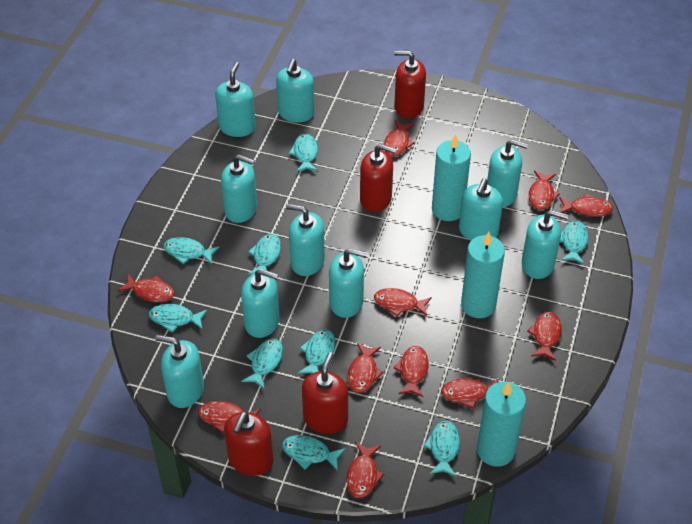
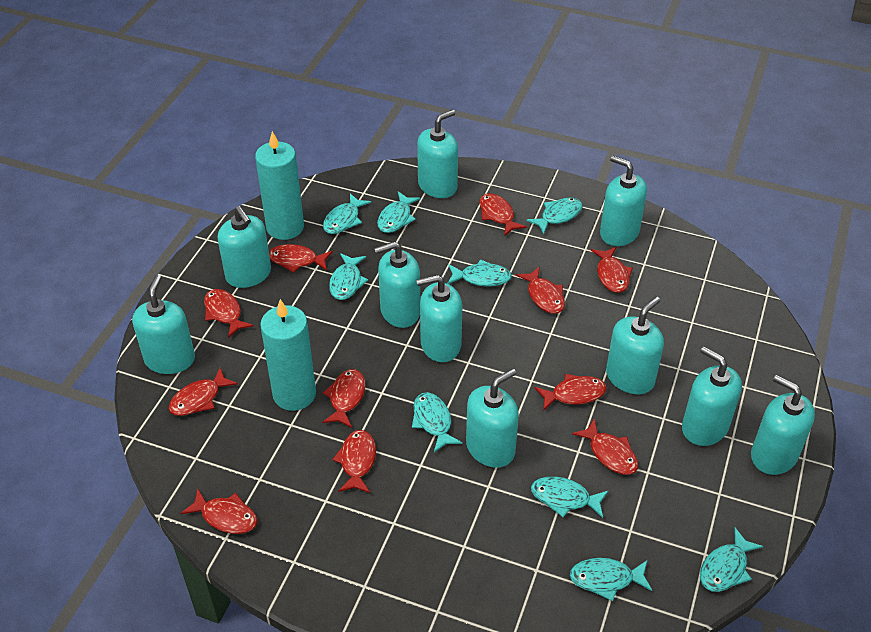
red soap dispenser: 4 -> 0
turquoise candle: 3 -> 2

